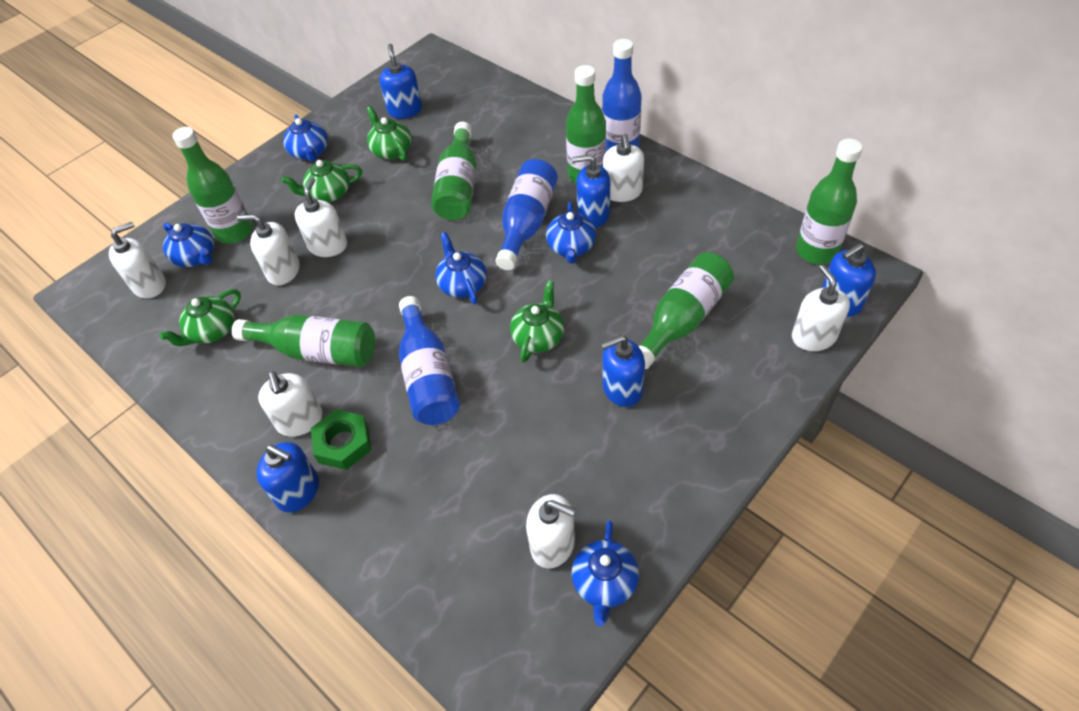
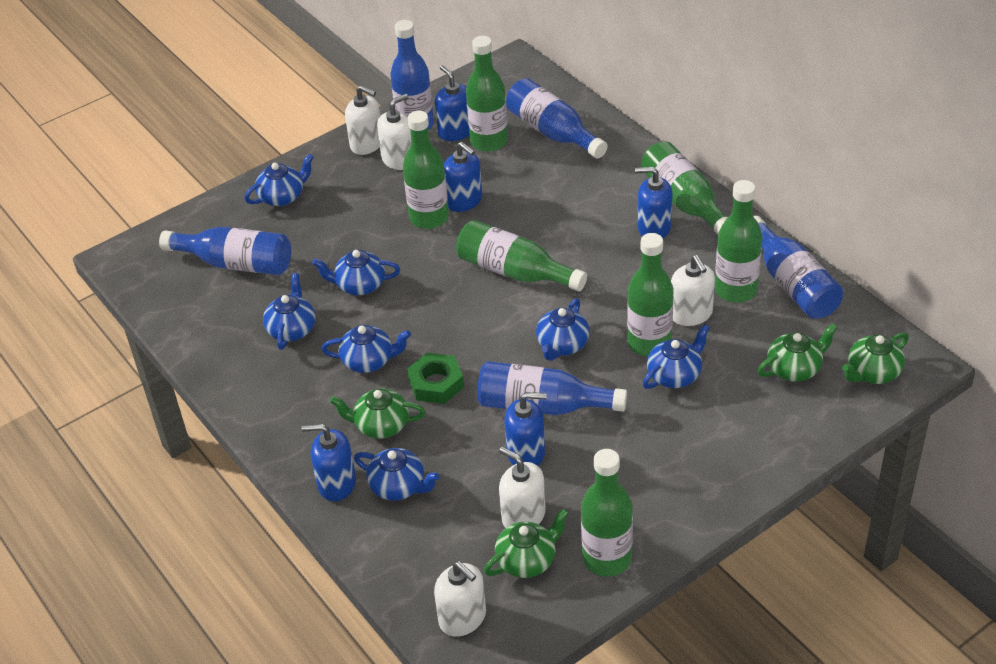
blue bottle: 3 -> 5
blue teapot: 5 -> 7
green bottle: 6 -> 7
white soap dispenser: 7 -> 5

